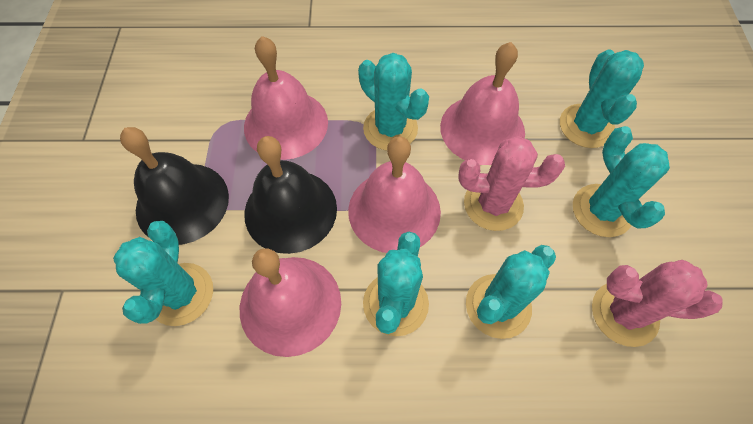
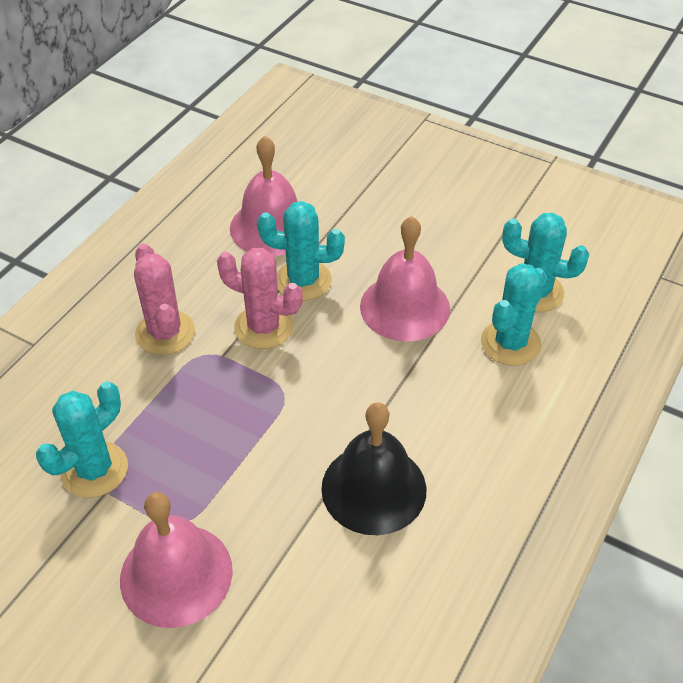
black bell: 2 -> 1
pink bell: 4 -> 3
turquoise cactus: 6 -> 4

